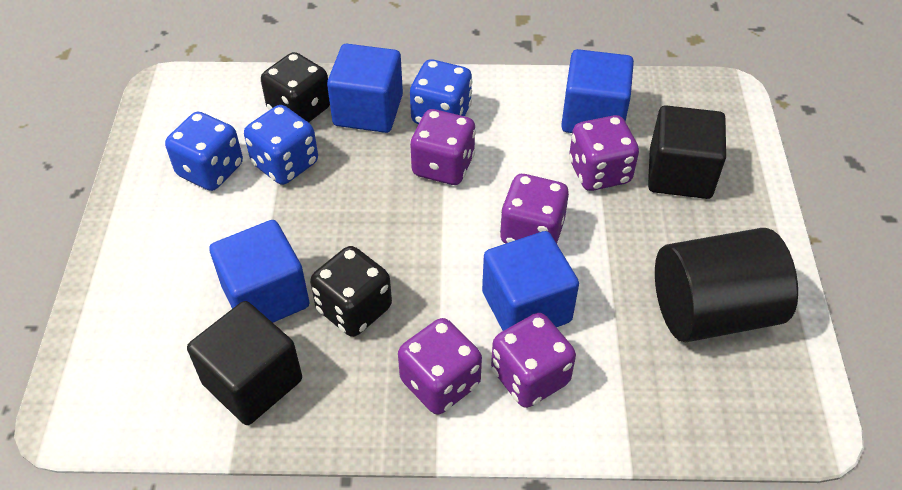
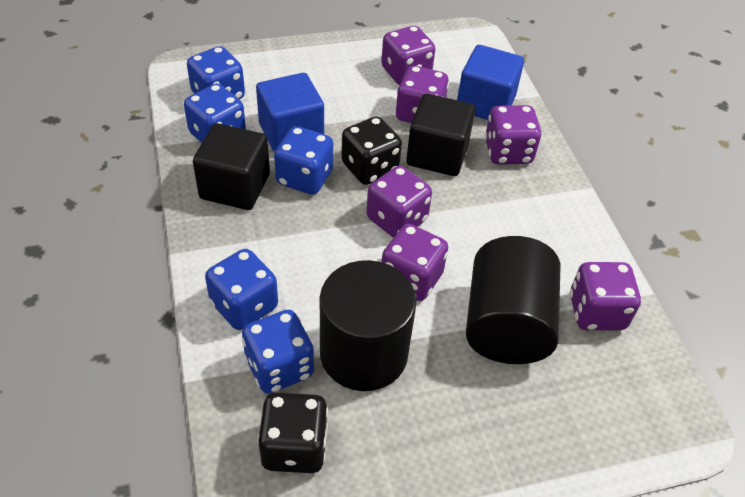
black cylinder: 1 -> 2
blue cube: 4 -> 2
blue dice: 3 -> 5
purple dice: 5 -> 6

